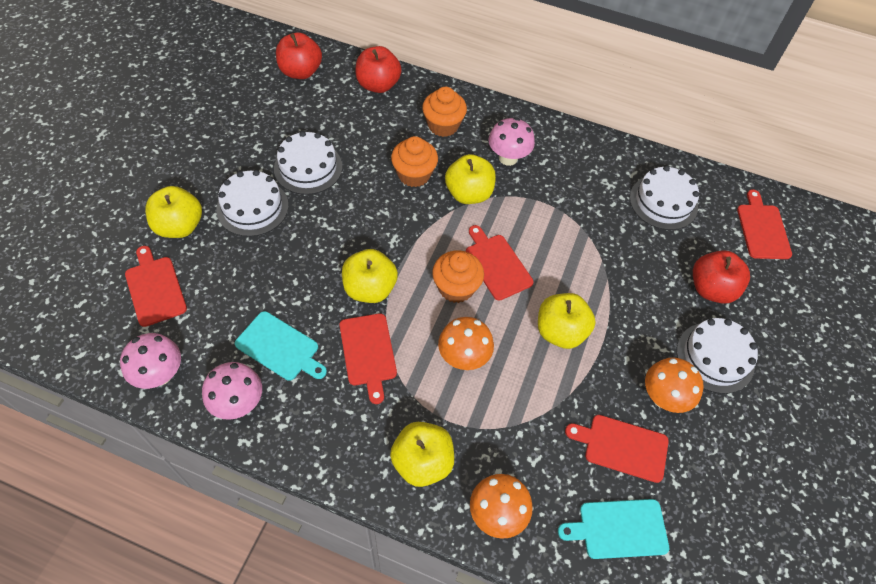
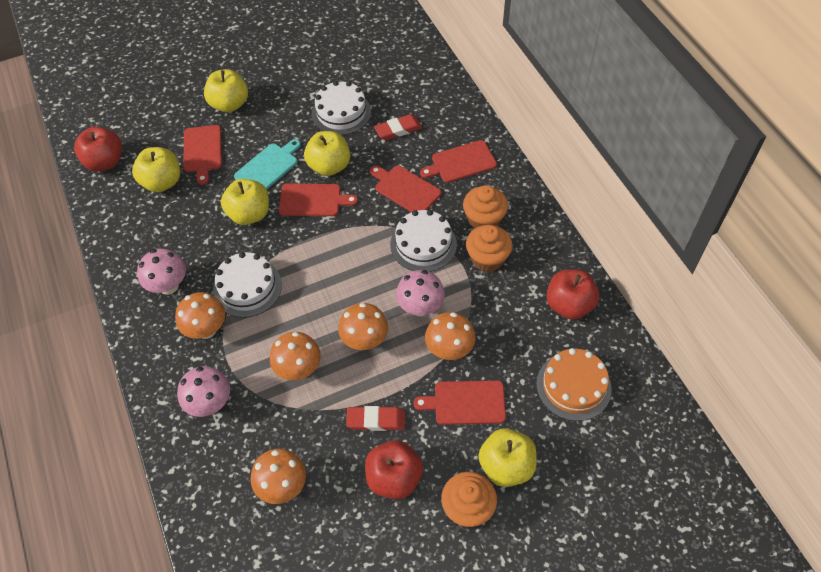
orange cake: 0 -> 1
orange mushroom: 3 -> 5
red eraser: 0 -> 2
turquoise cutting board: 2 -> 1
white cake: 4 -> 3

